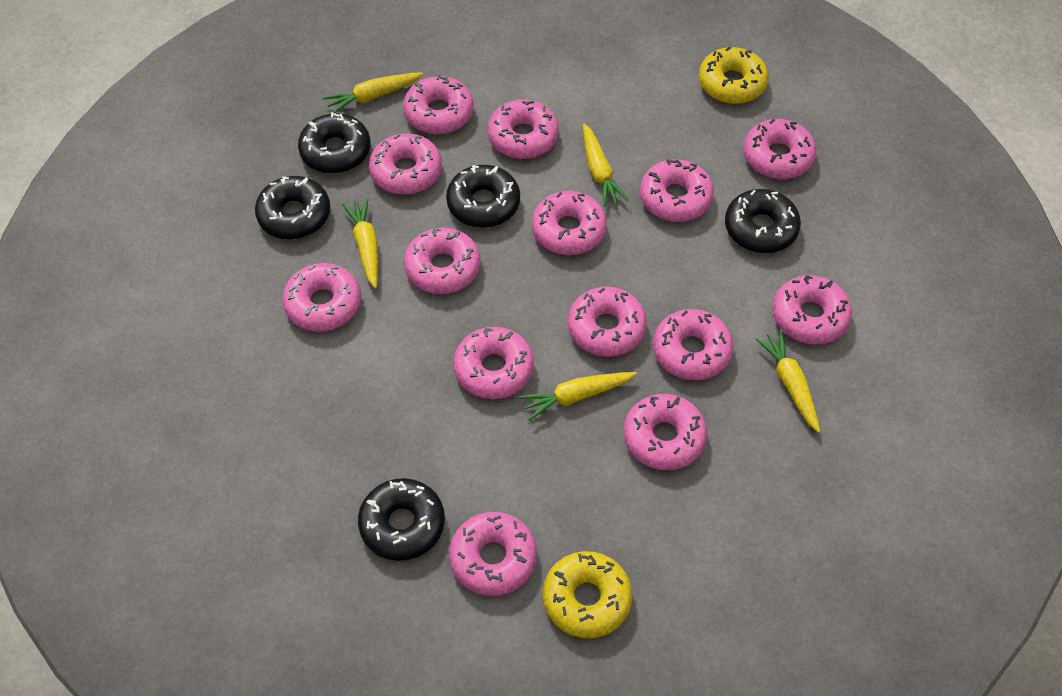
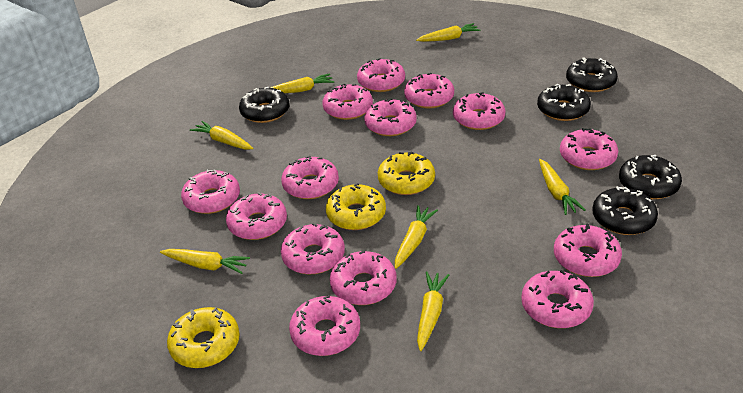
yellow carrot: 5 -> 7
yellow donut: 2 -> 3

